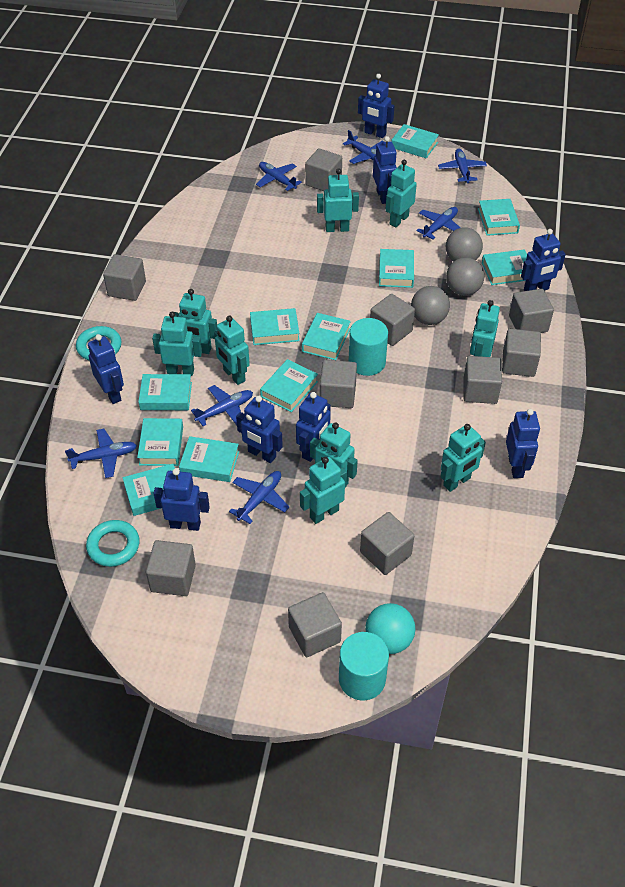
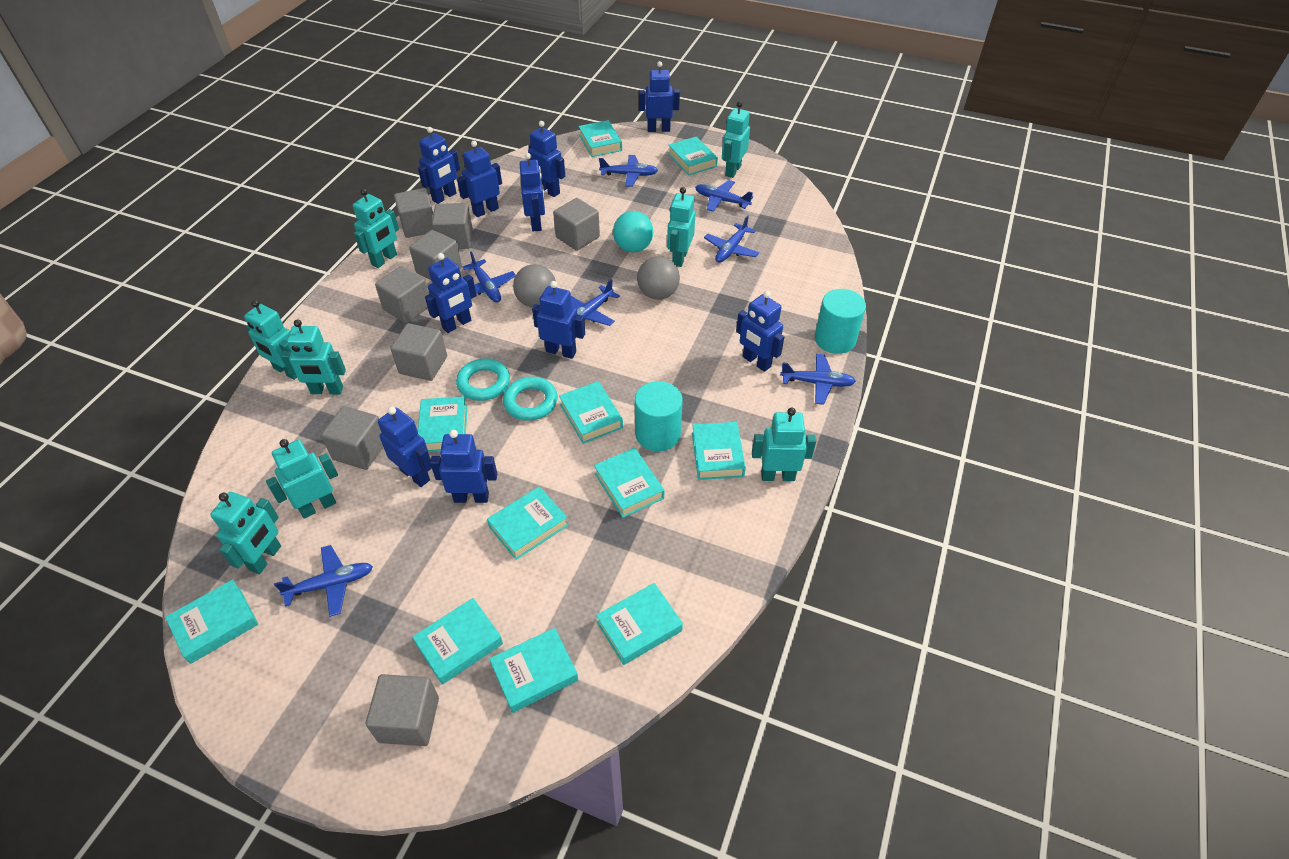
blue robot: 8 -> 10
grey ball: 3 -> 2
grey cube: 10 -> 8
turquoise robot: 9 -> 8

